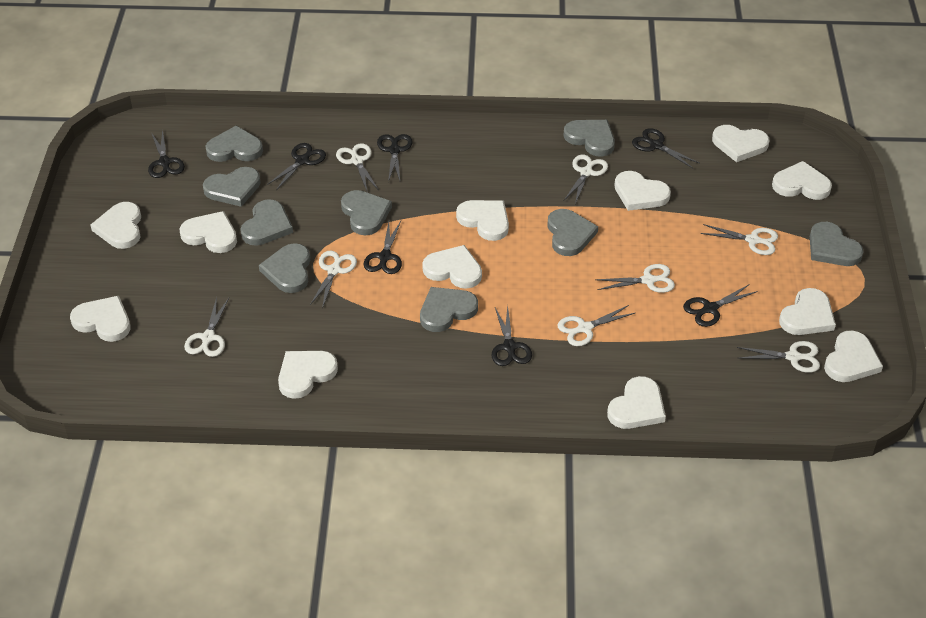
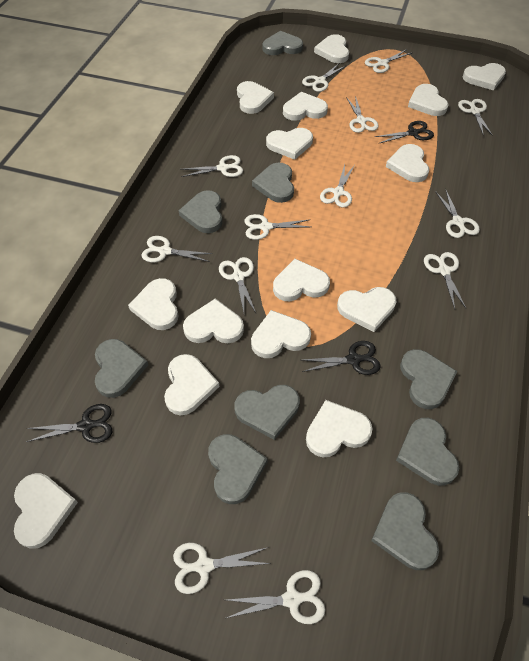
black scissors: 7 -> 3
white heart: 12 -> 15
white scissors: 8 -> 13

